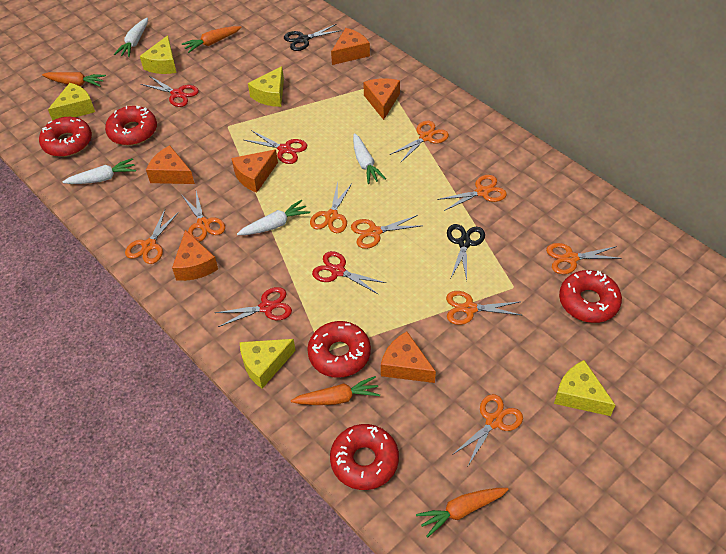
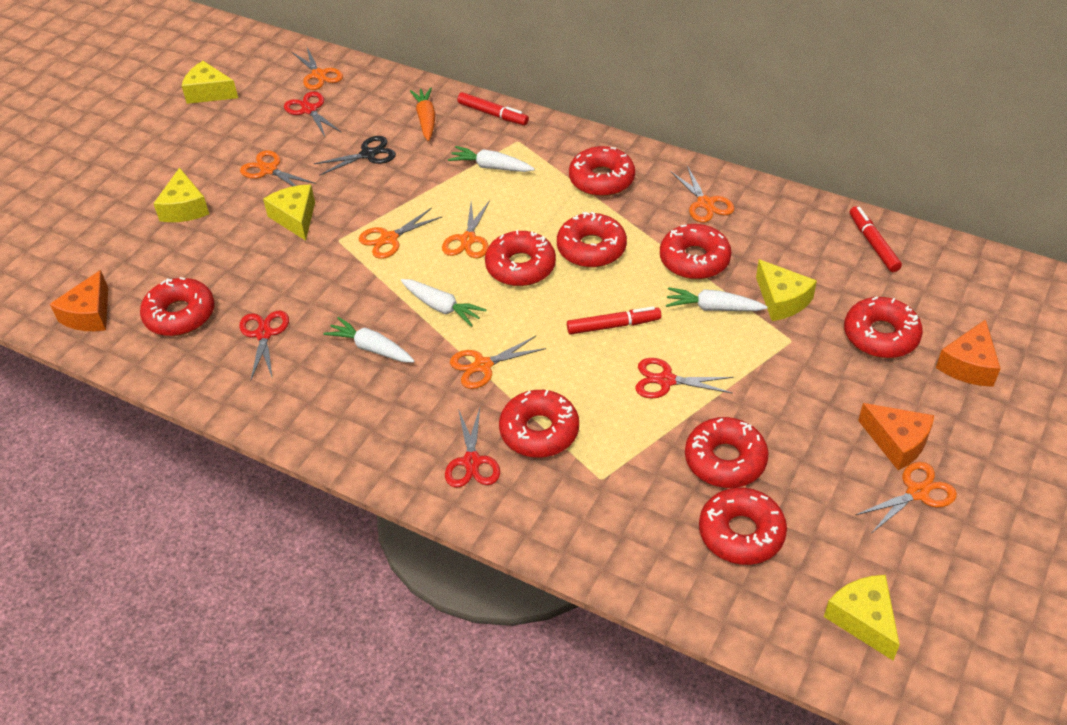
black scissors: 2 -> 1
orange carrot: 4 -> 1
orange cheese: 6 -> 3
orange scissors: 9 -> 7
red donut: 5 -> 9
red marker: 0 -> 3

